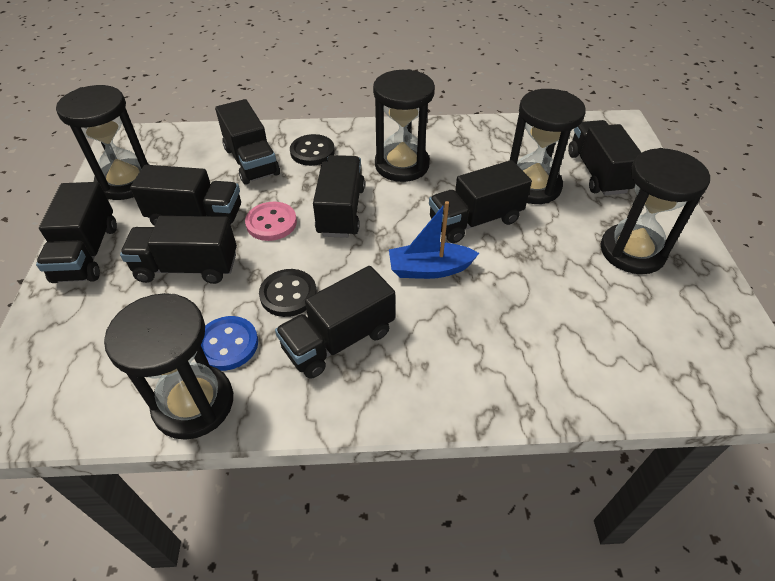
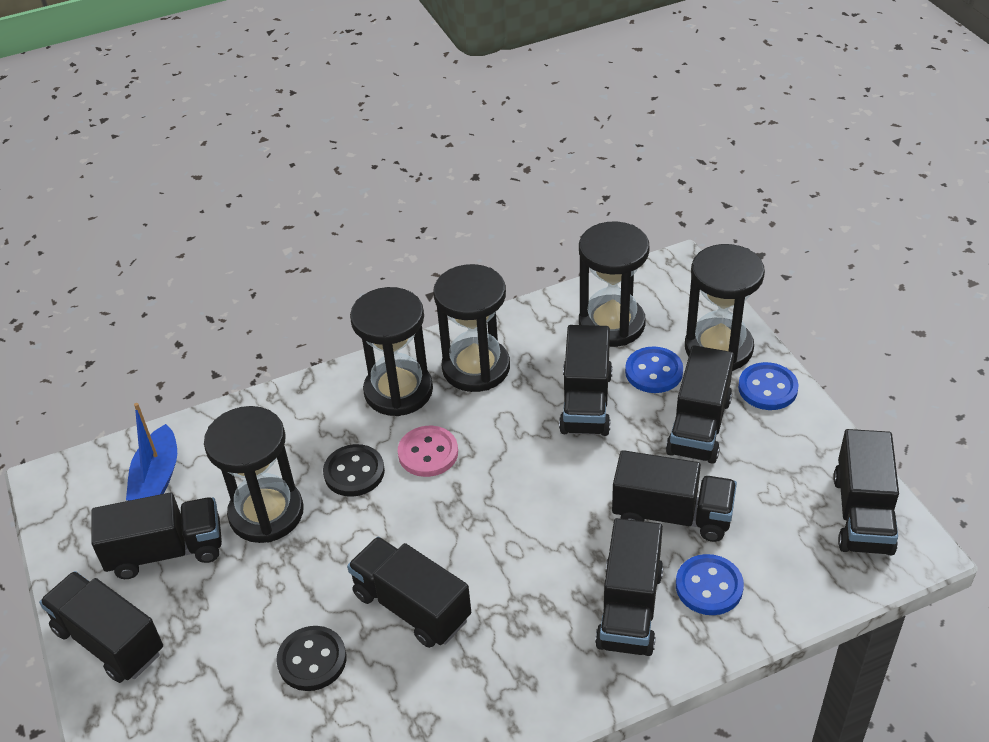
blue button: 1 -> 3

